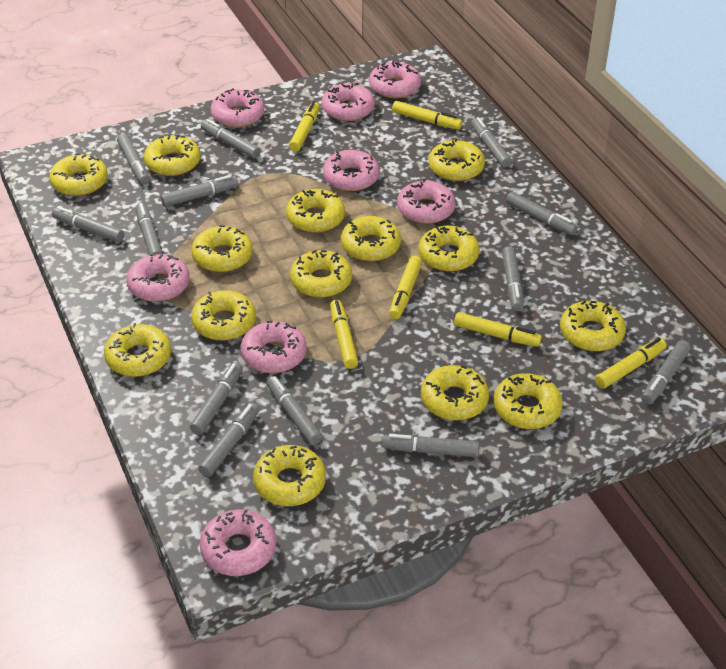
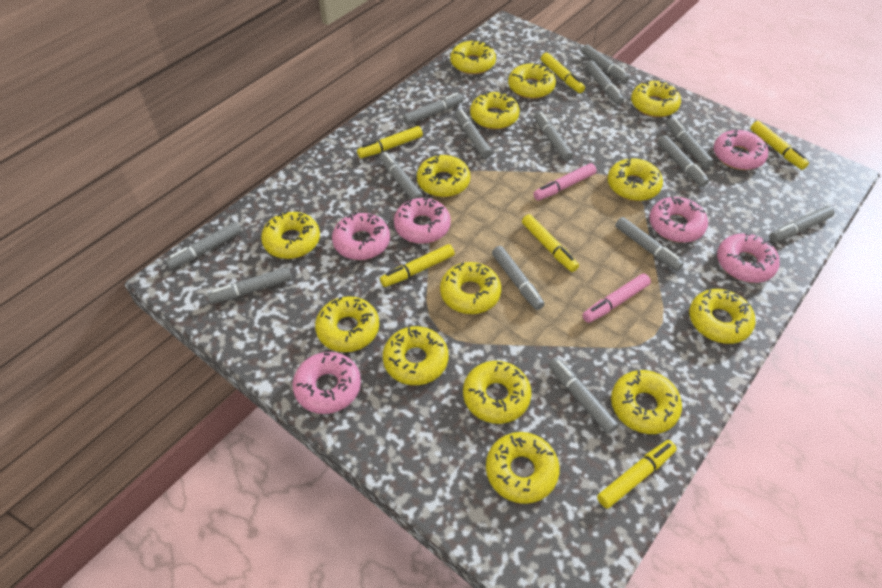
grey marker: 13 -> 14
pink donut: 8 -> 6
pink marker: 0 -> 2

